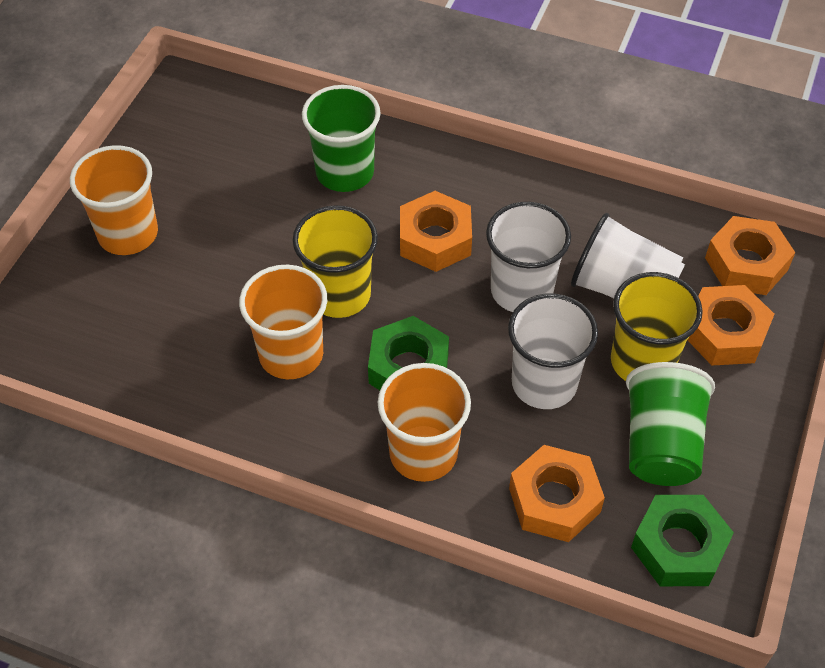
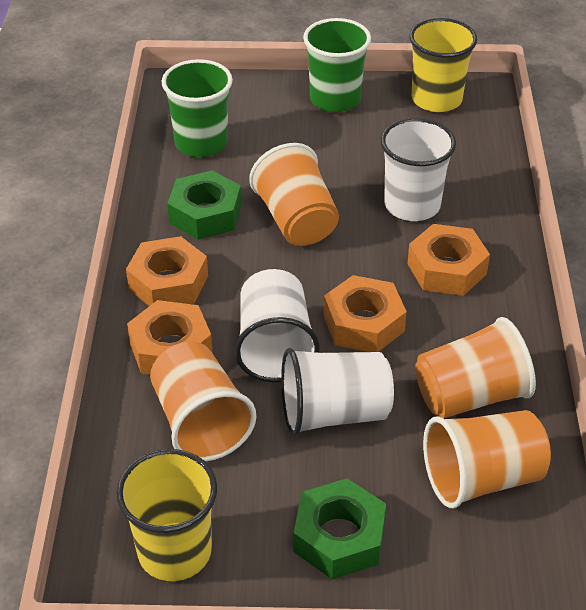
orange cup: 3 -> 4

